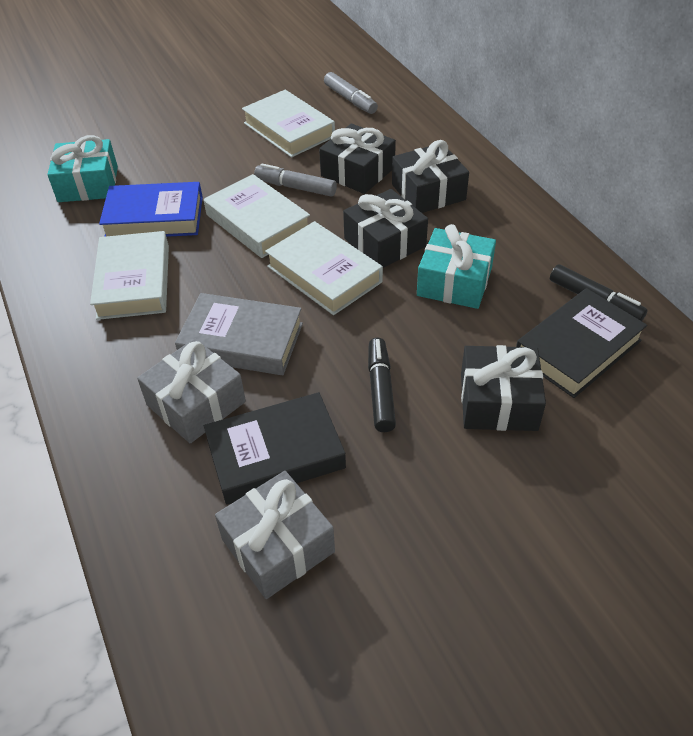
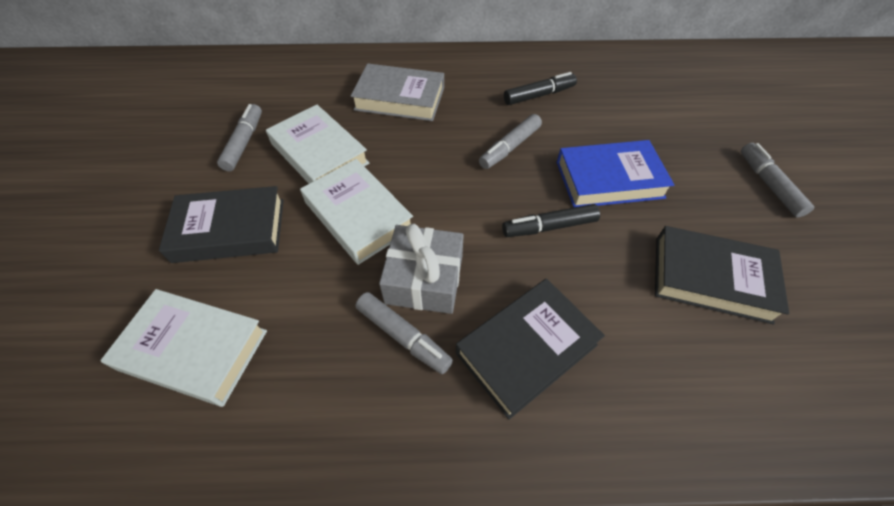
black book: 2 -> 3
black gift: 4 -> 0
grey gift: 2 -> 1
grey marker: 2 -> 4
turquoise gift: 2 -> 0
white book: 4 -> 3

